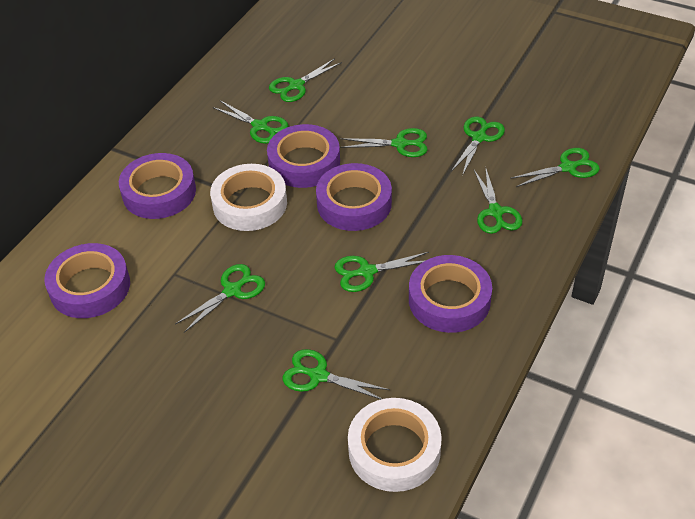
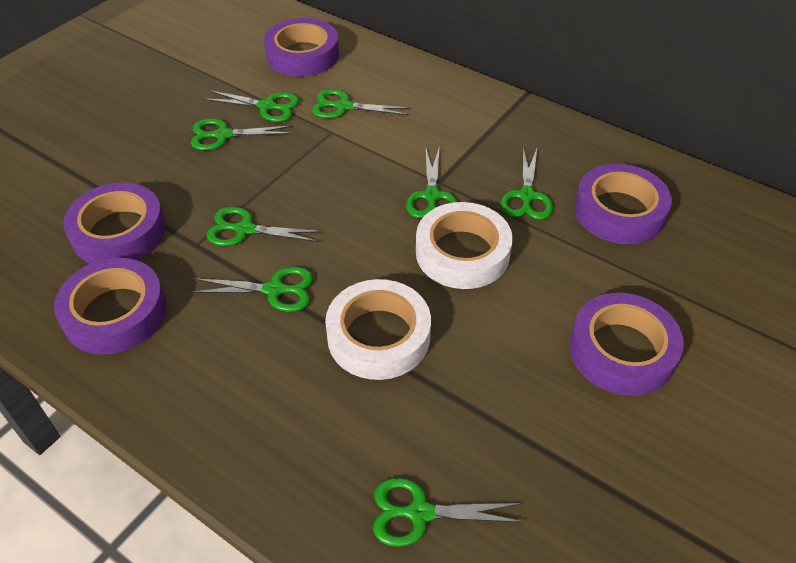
green scissors: 9 -> 8

